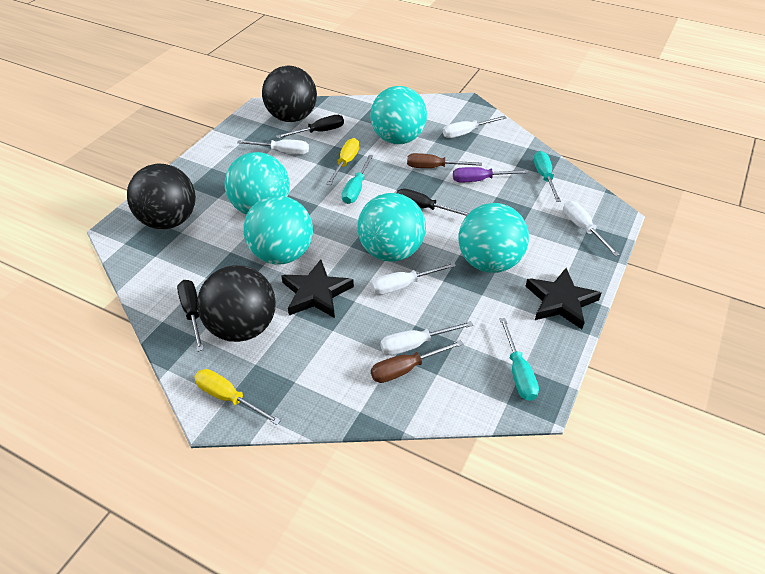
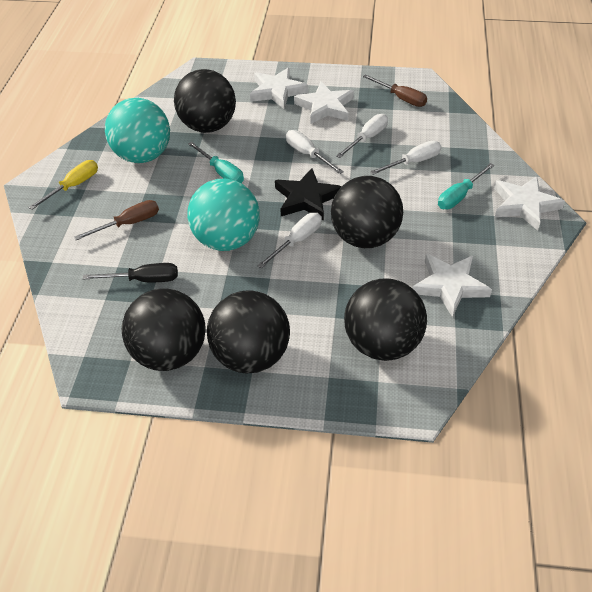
black ball: 3 -> 5
black screwdriver: 3 -> 1
black star: 2 -> 1
purple screwdriver: 1 -> 0
turquoise ball: 5 -> 2
turquoise screwdriver: 3 -> 2
white screwdriver: 5 -> 4
white star: 0 -> 4
yellow screwdriver: 2 -> 1

